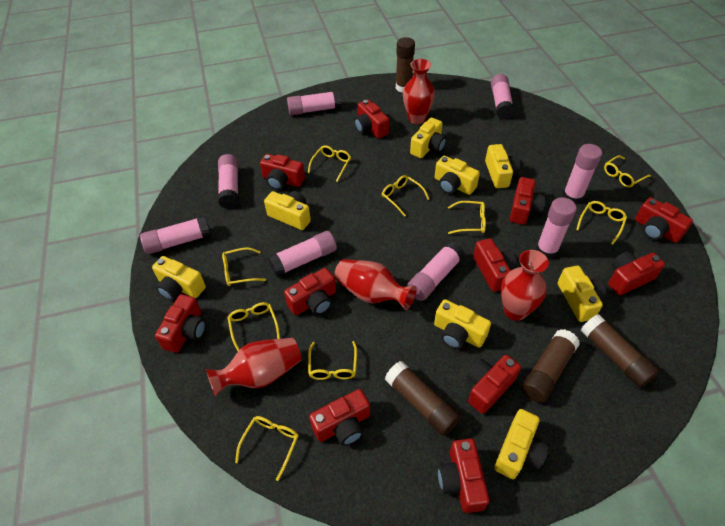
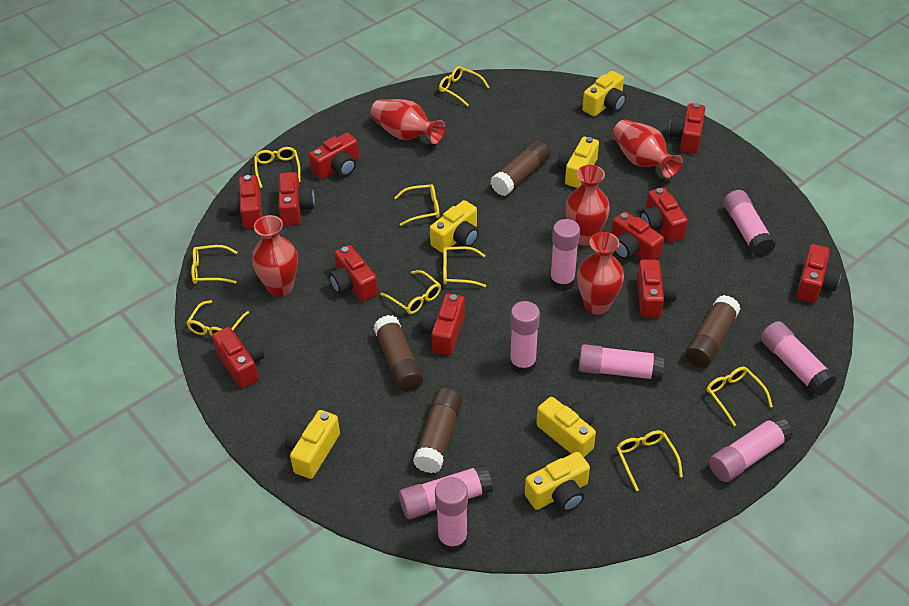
red vase: 4 -> 5
yellow camera: 8 -> 6

